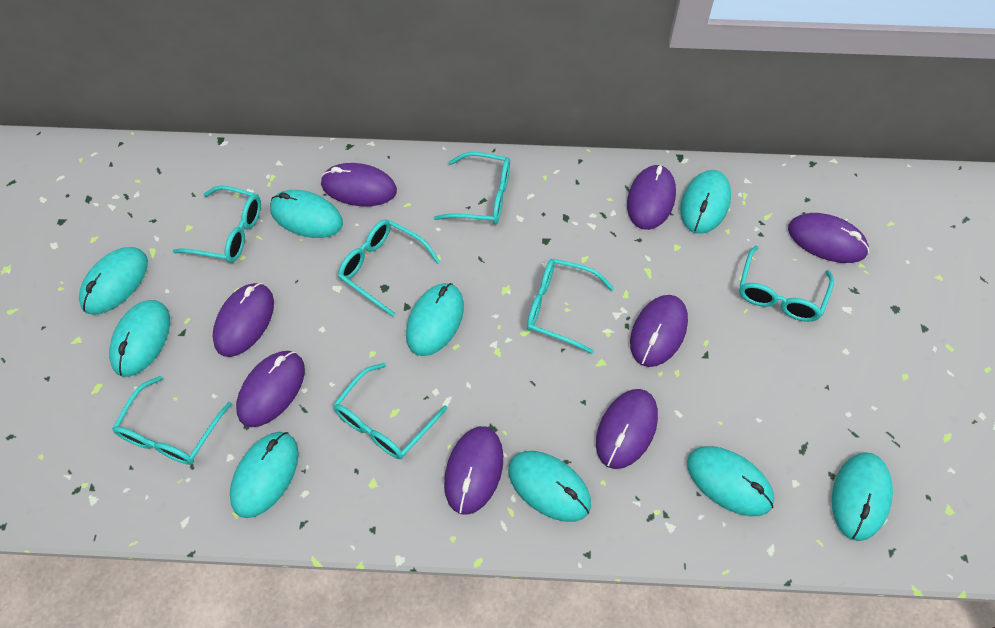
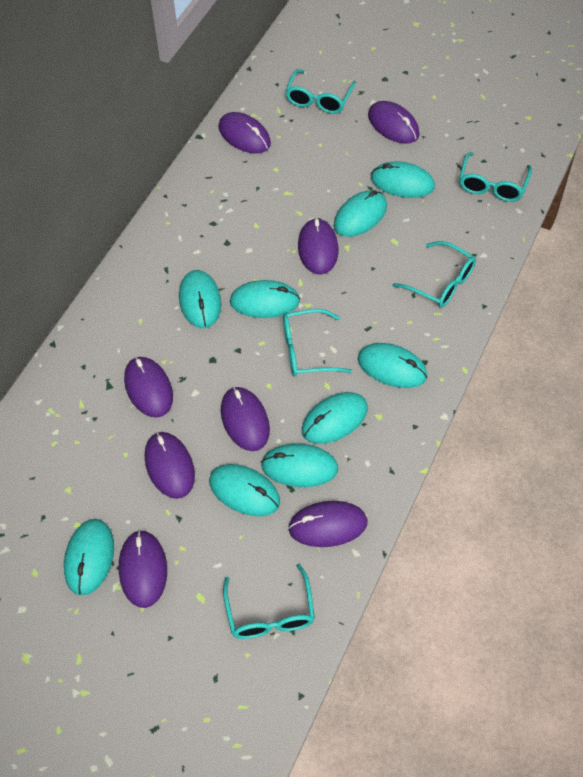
turquoise glasses: 7 -> 5

